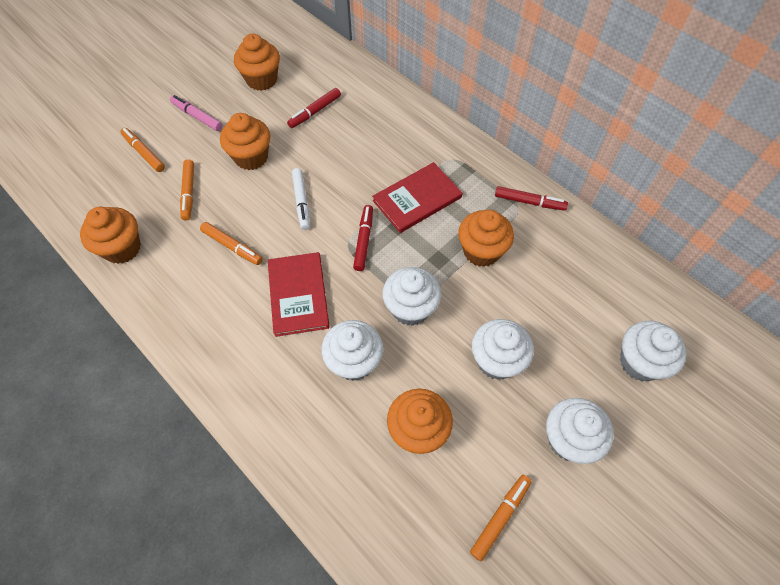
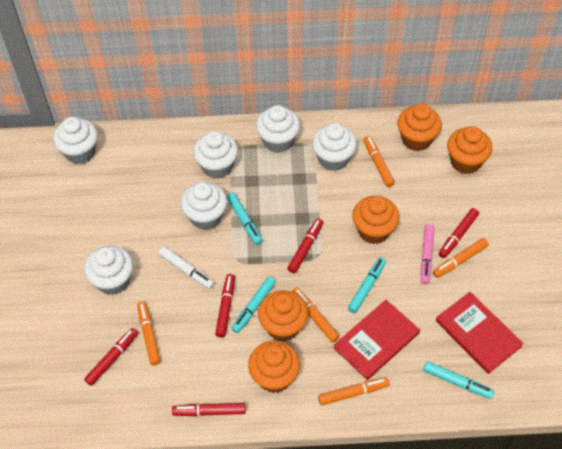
orange marker: 4 -> 5
red marker: 3 -> 5
turquoise marker: 0 -> 4
white cupcake: 5 -> 6

